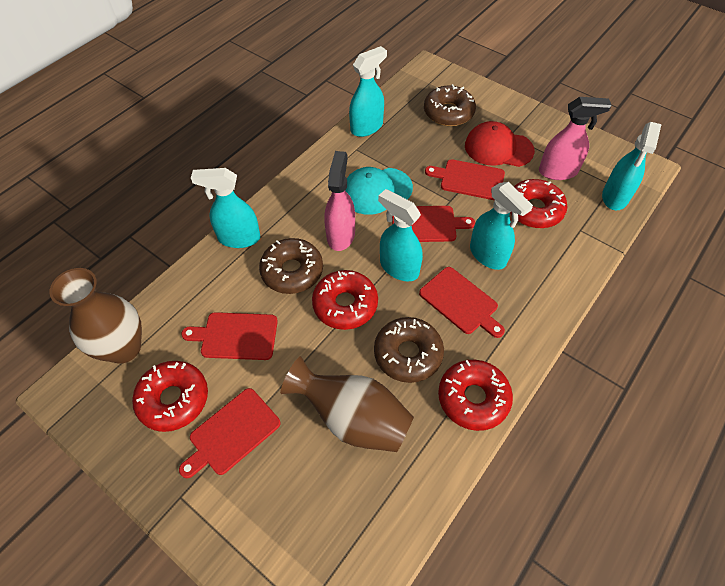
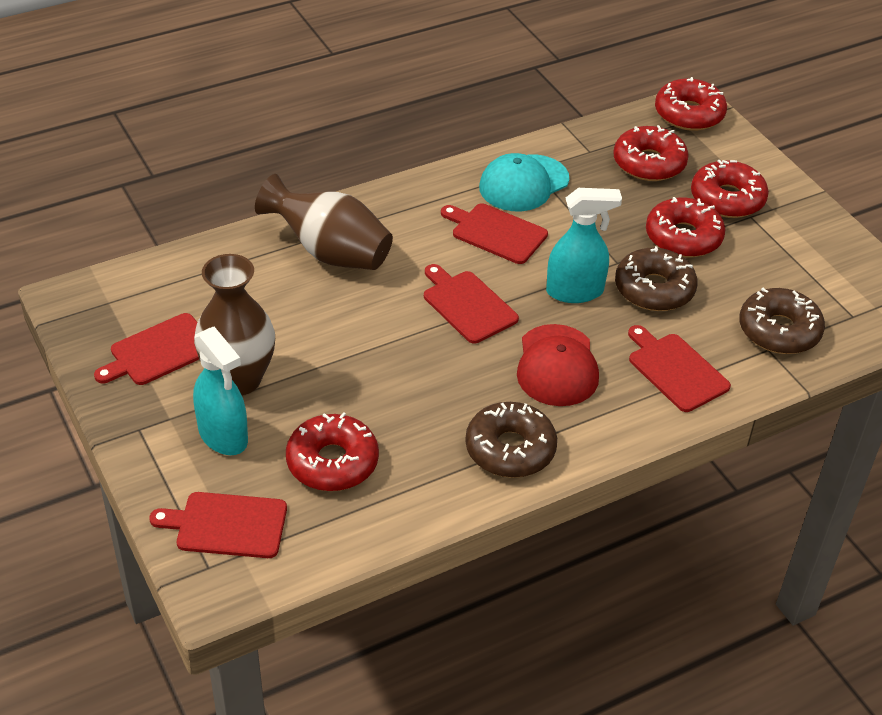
pink spray bottle: 2 -> 0
red donut: 4 -> 5
turquoise spray bottle: 5 -> 2

